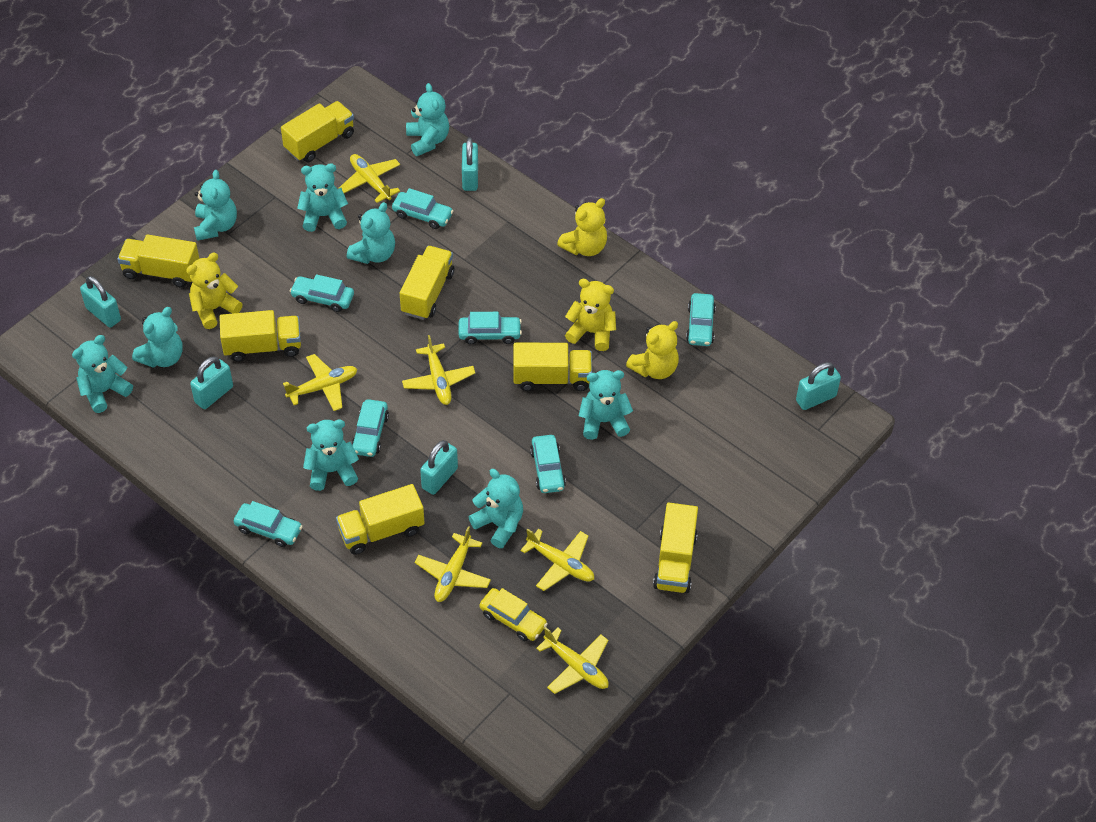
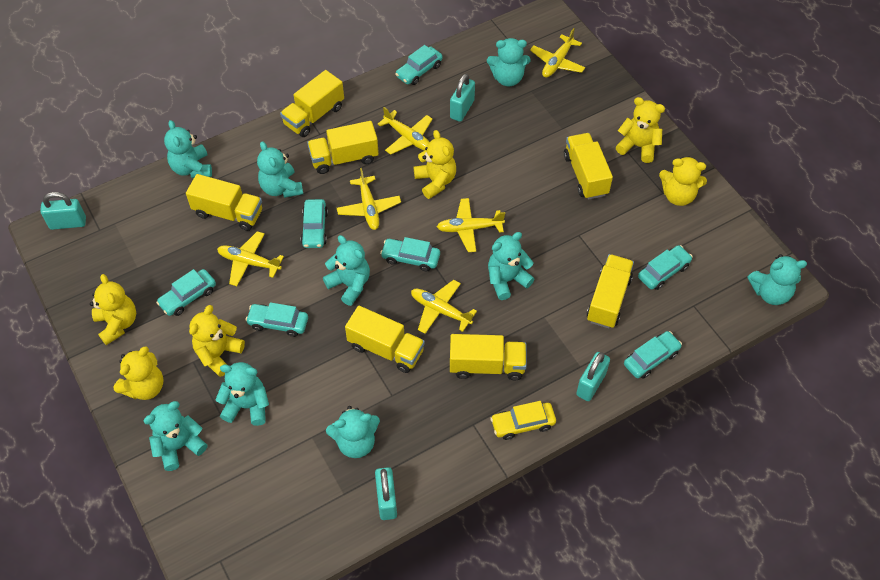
turquoise padlock: 5 -> 4
yellow teddy bear: 4 -> 6

